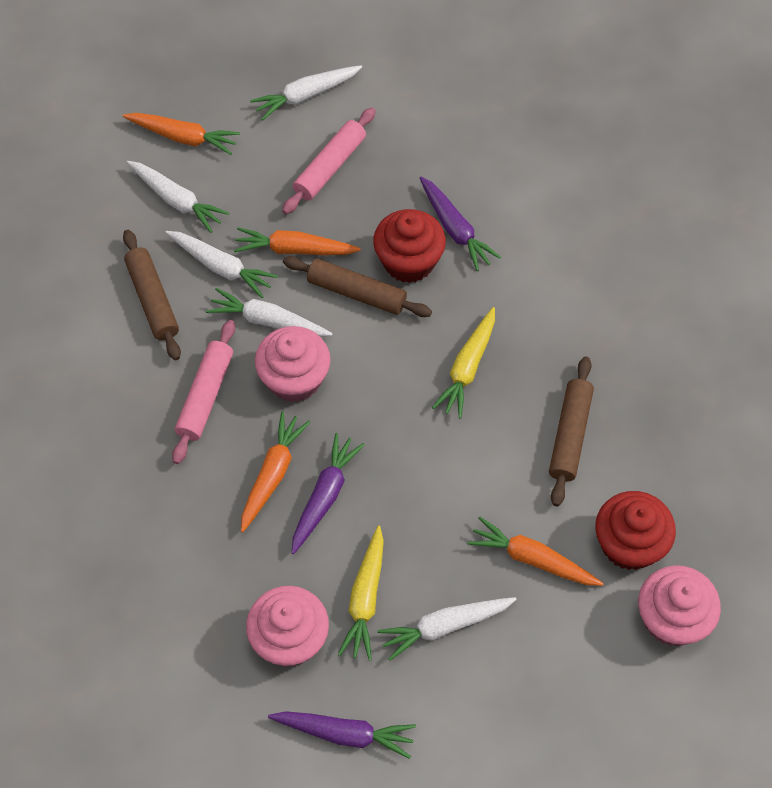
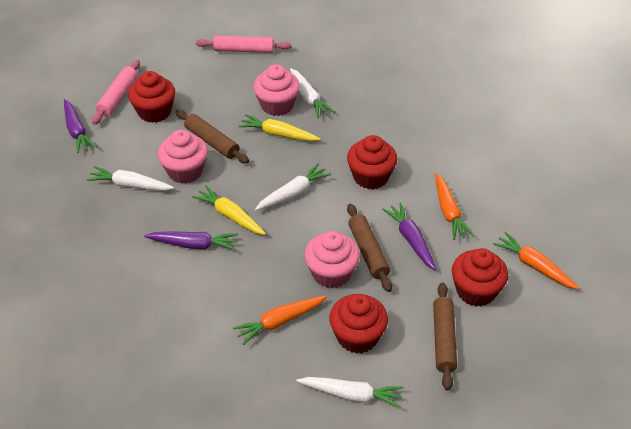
orange carrot: 4 -> 3
red cupcake: 2 -> 4
white carrot: 5 -> 4

